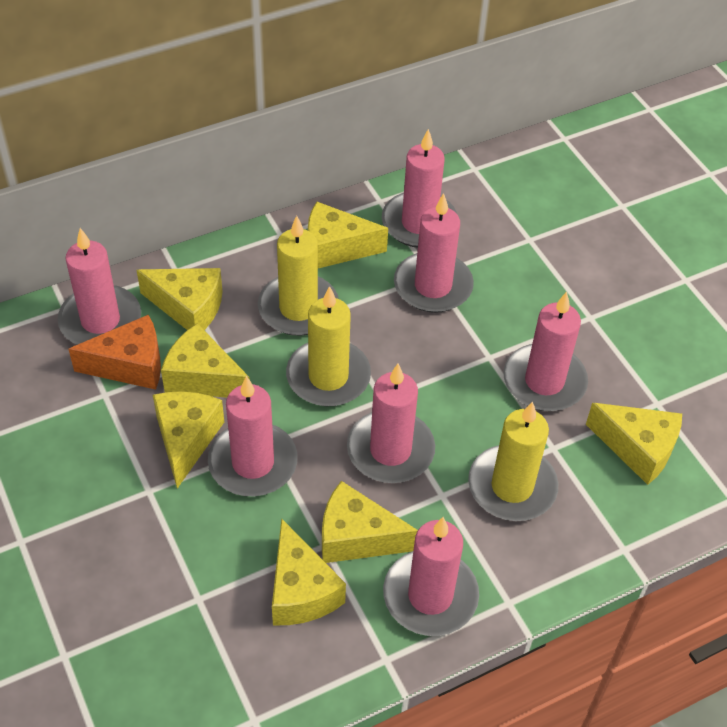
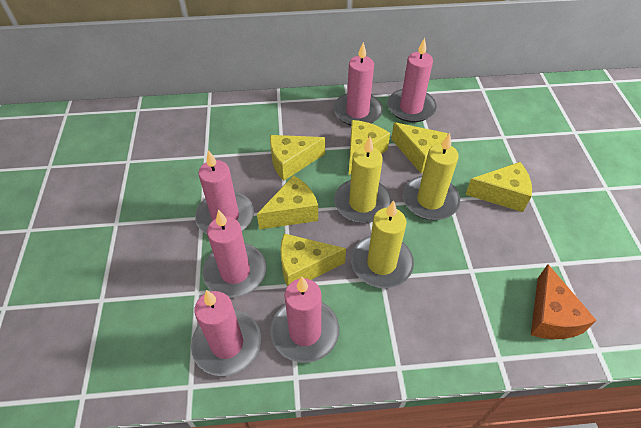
pink candle: 7 -> 6
yellow cheese: 7 -> 6

